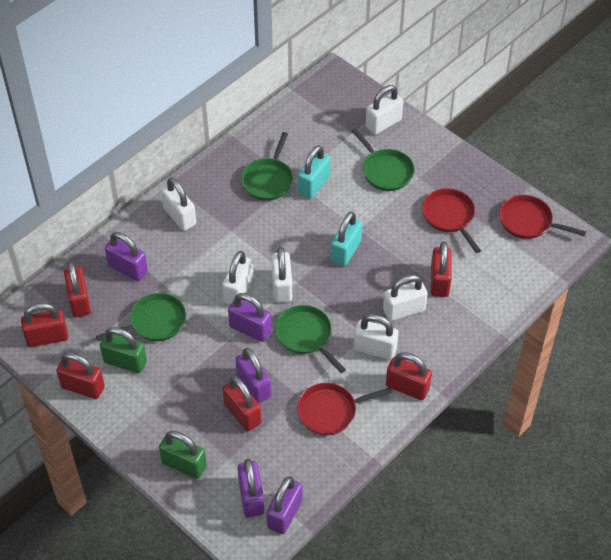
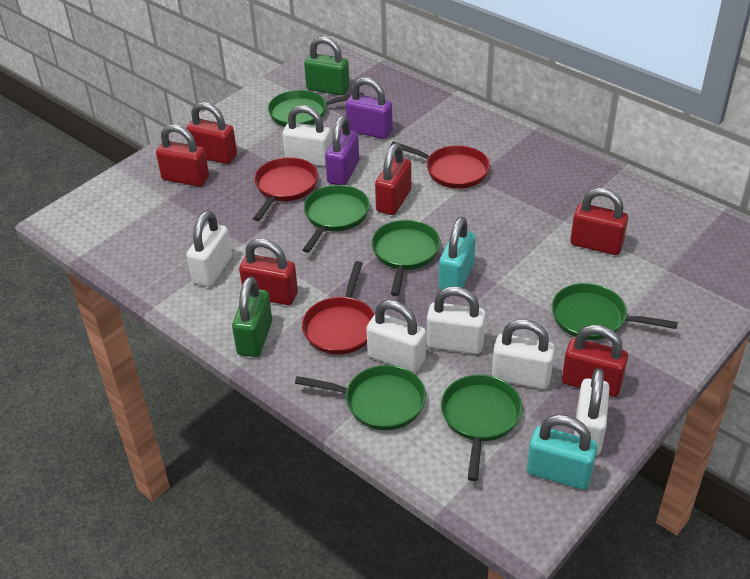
green pan: 4 -> 6
purple padlock: 5 -> 2

